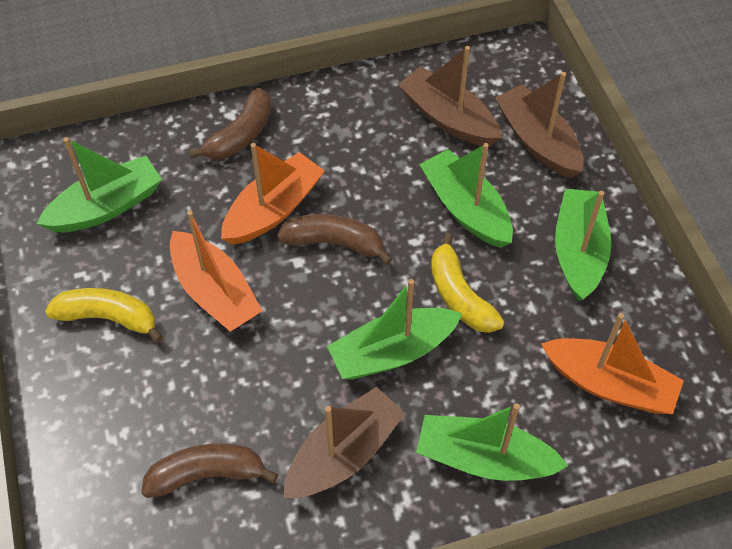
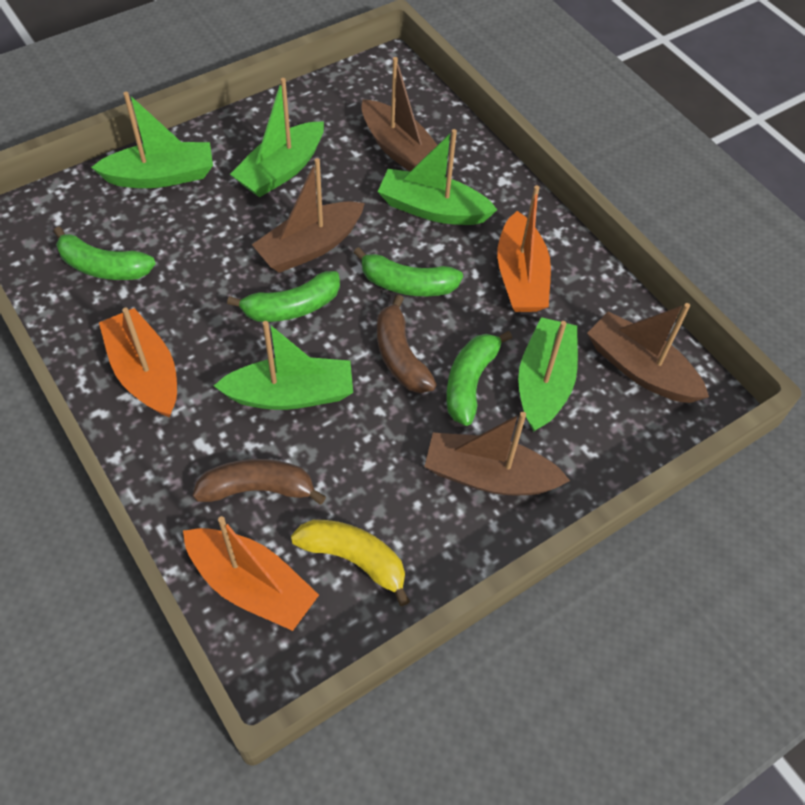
brown banana: 3 -> 2
brown boat: 3 -> 4
green banana: 0 -> 4
yellow banana: 2 -> 1

